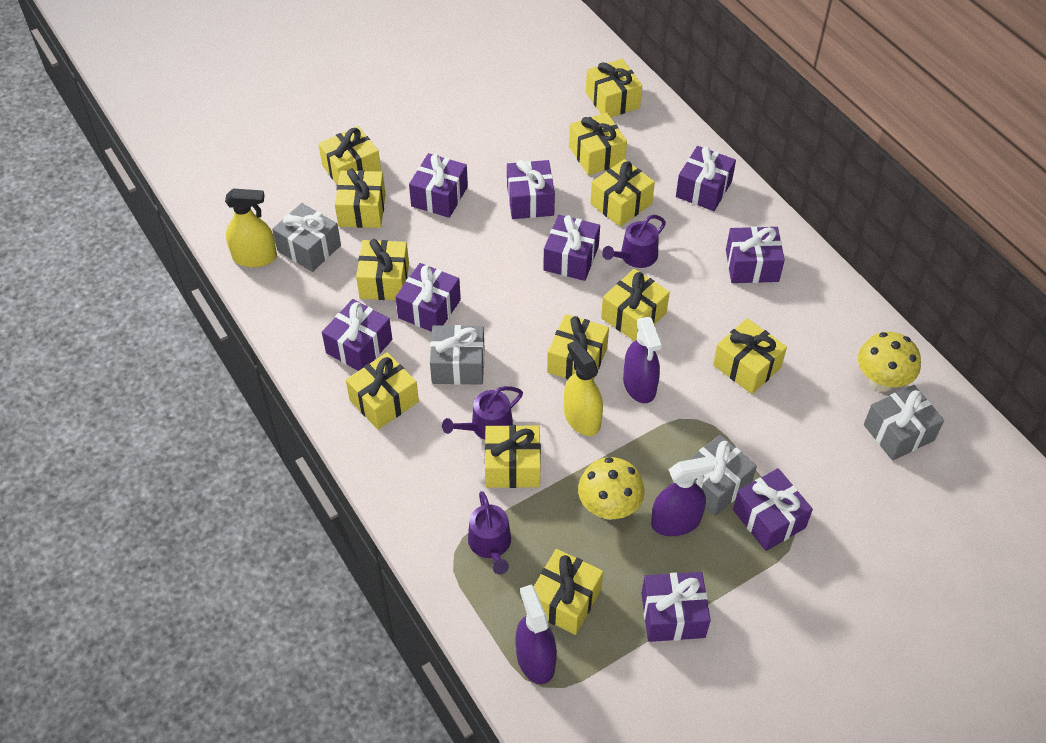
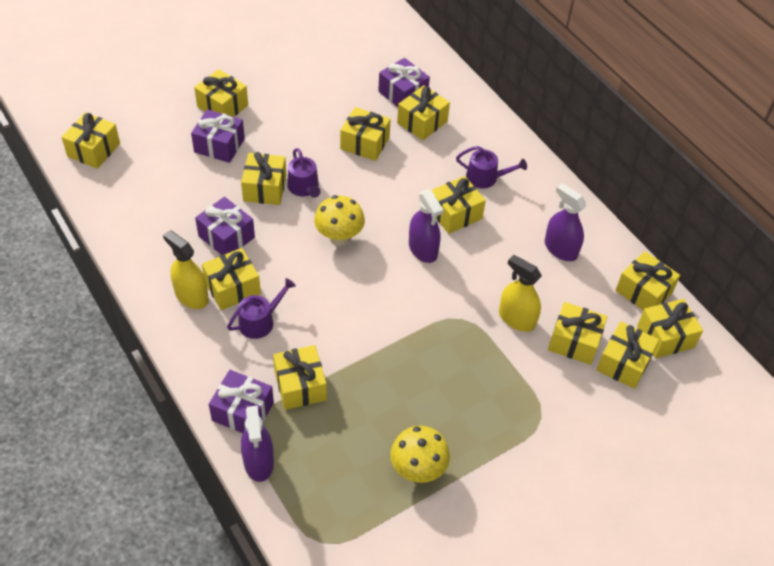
grey gift: 4 -> 0
purple gift: 9 -> 4

